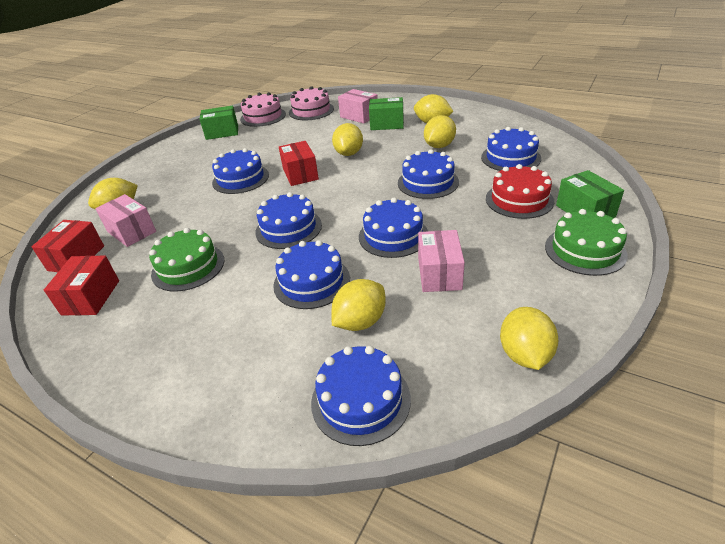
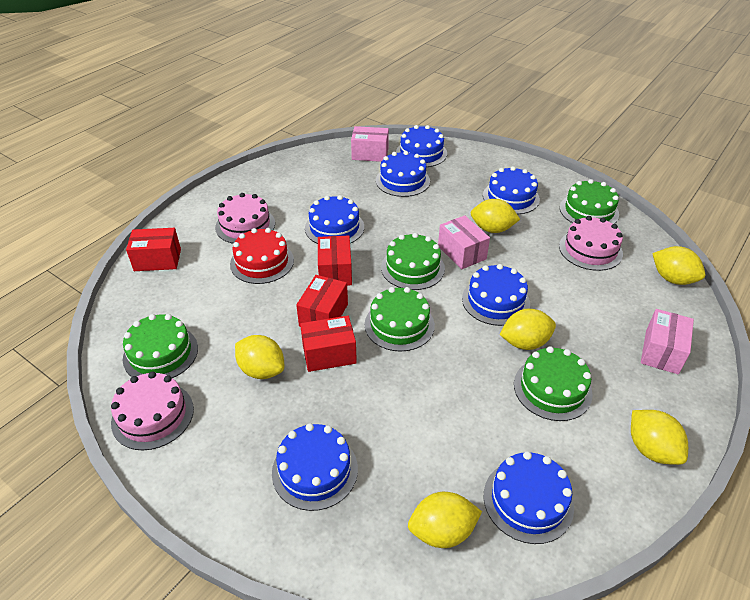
green box: 3 -> 0
green cake: 2 -> 5
pink cake: 2 -> 3
red box: 3 -> 4

